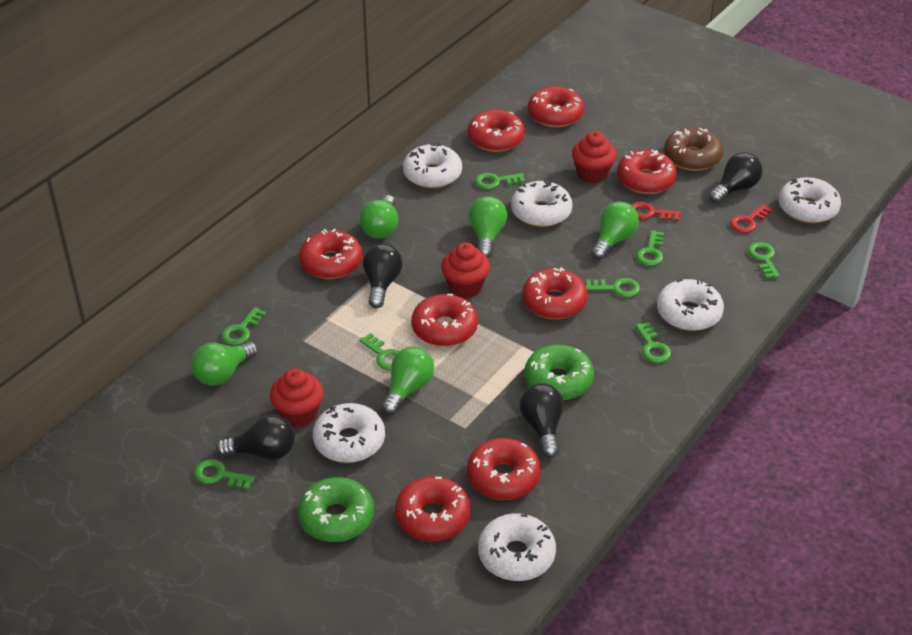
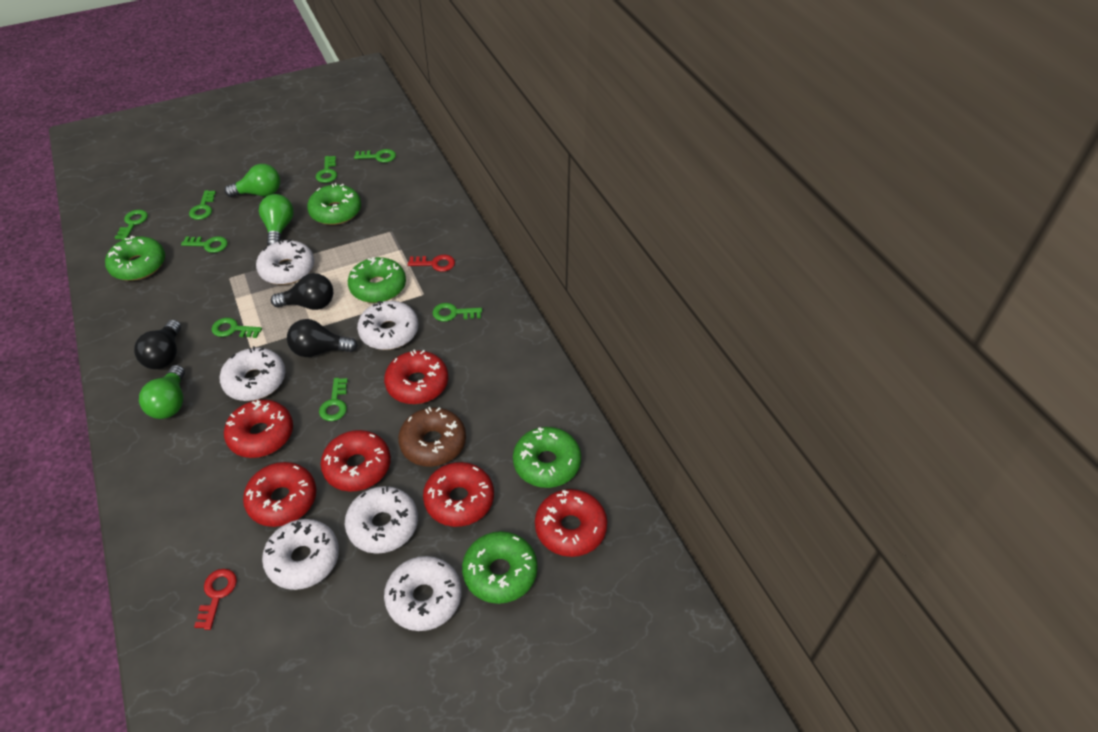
black light bulb: 4 -> 3
green donut: 2 -> 5
green light bulb: 5 -> 3
red cupcake: 3 -> 0
red donut: 8 -> 6

